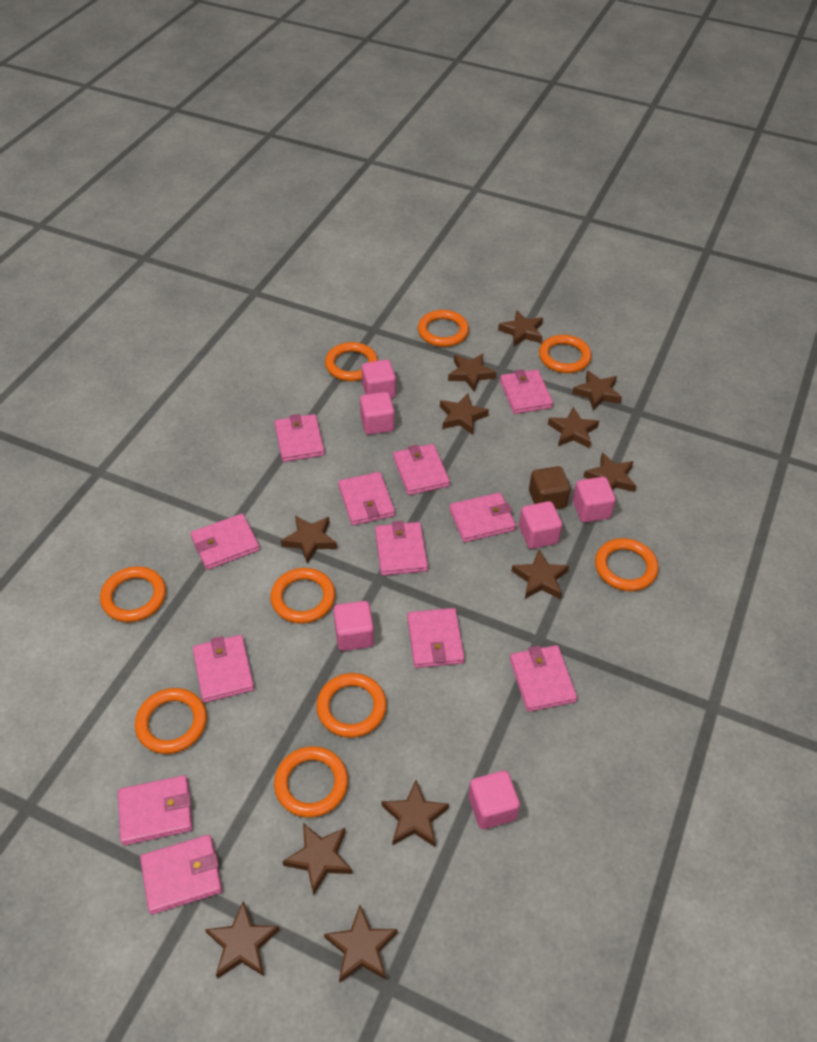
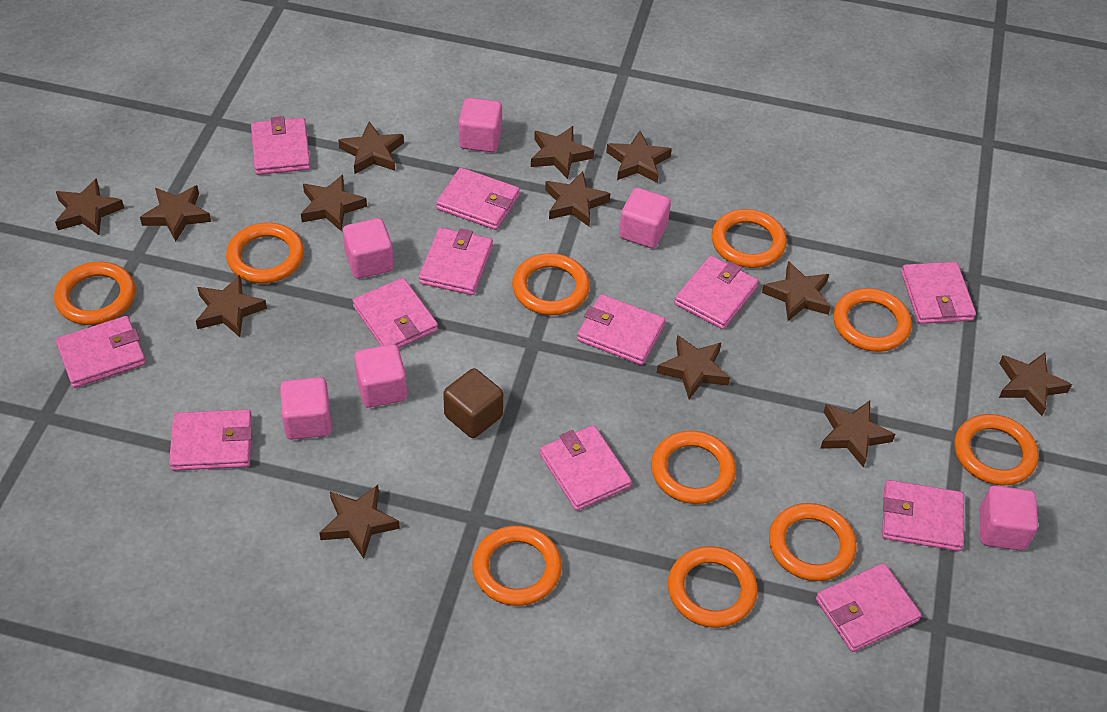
brown star: 12 -> 13
orange ring: 9 -> 10

